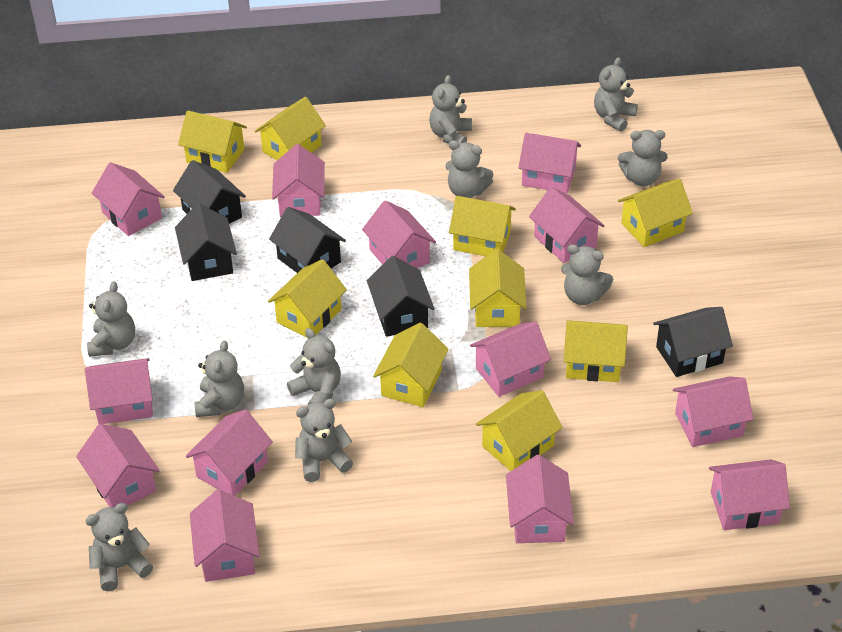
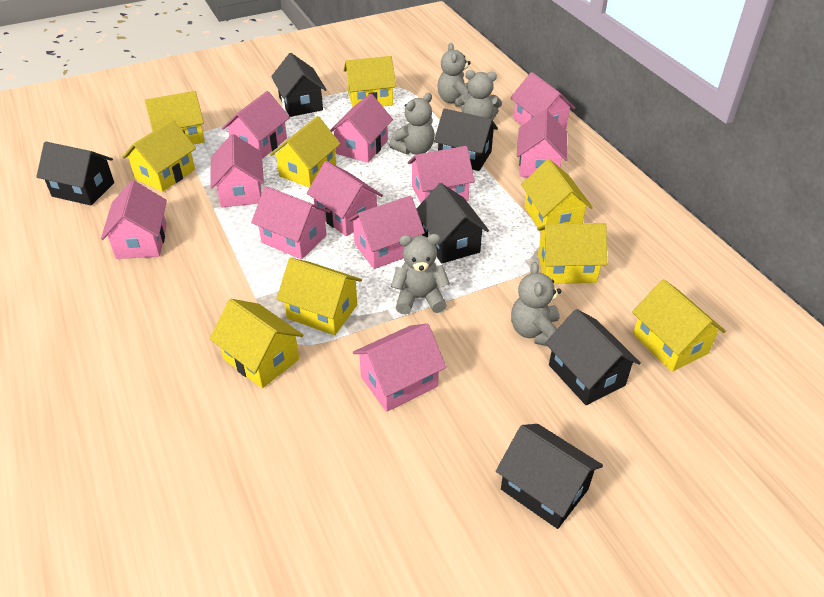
black house: 5 -> 6
grey teddy bear: 10 -> 5
pink house: 13 -> 11

